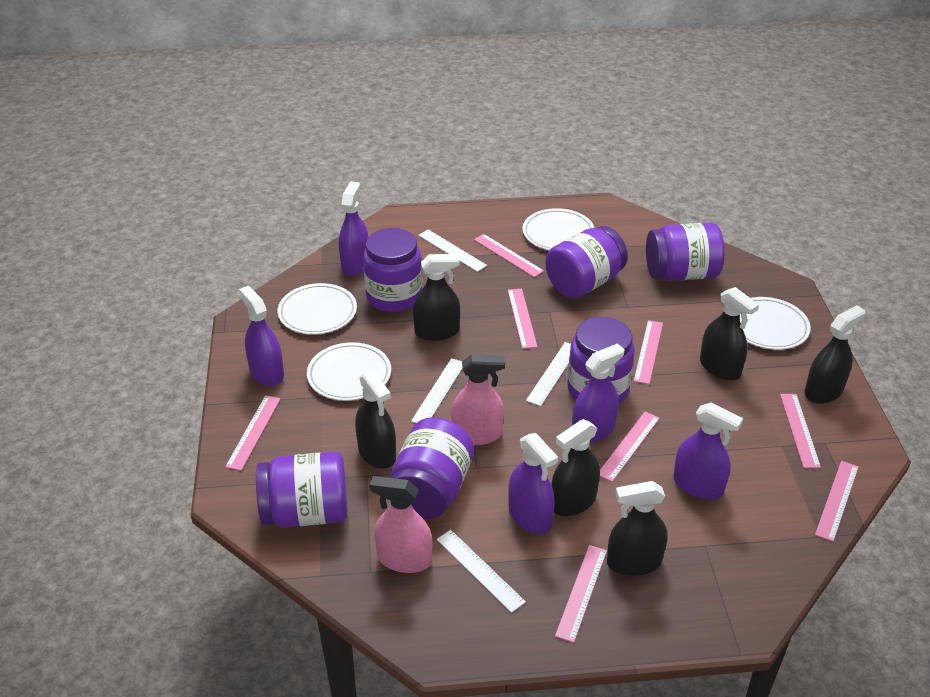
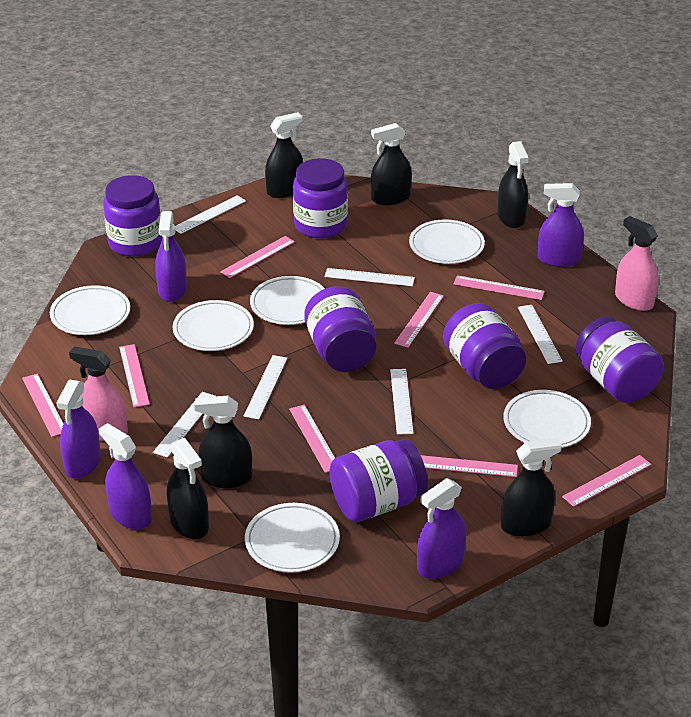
white plate: 4 -> 6
white ruler: 4 -> 6

